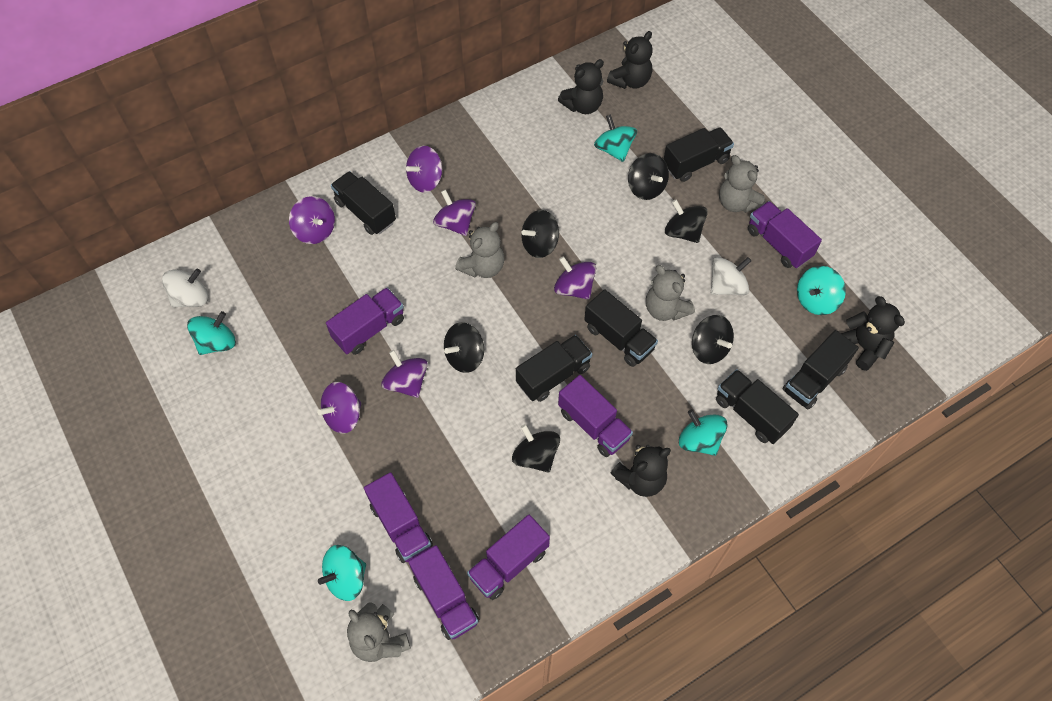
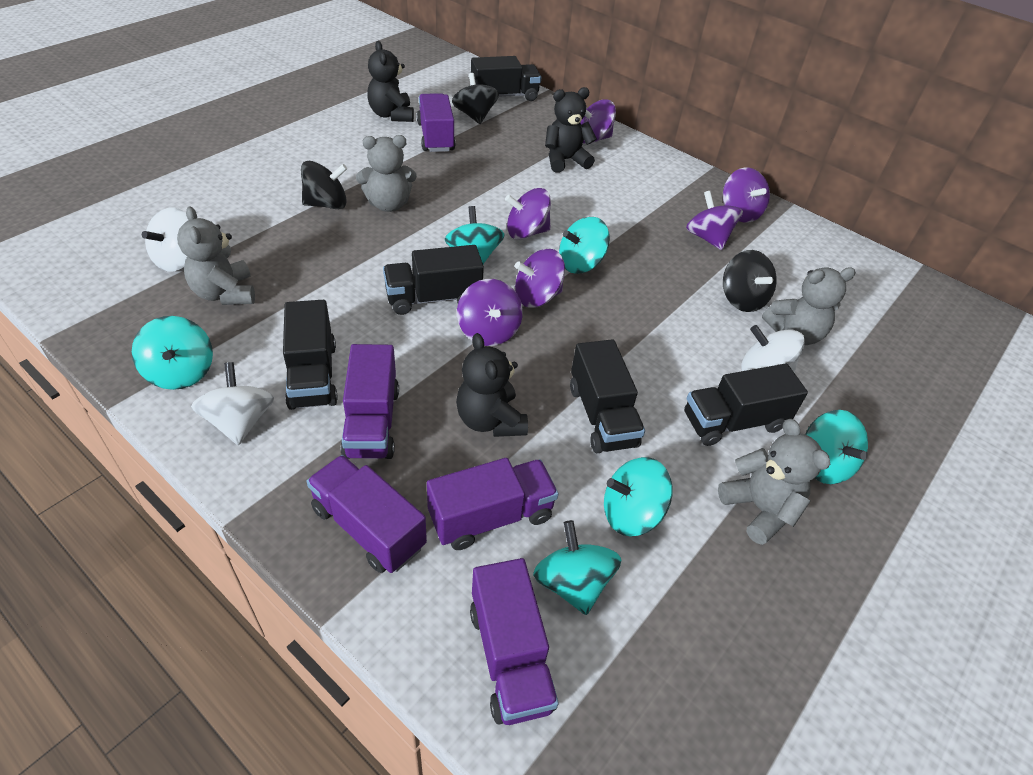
black spinning top: 6 -> 3
black teddy bear: 4 -> 3
black truck: 6 -> 5
purple truck: 6 -> 5
turquoise spinning top: 5 -> 6
white spinning top: 2 -> 3

